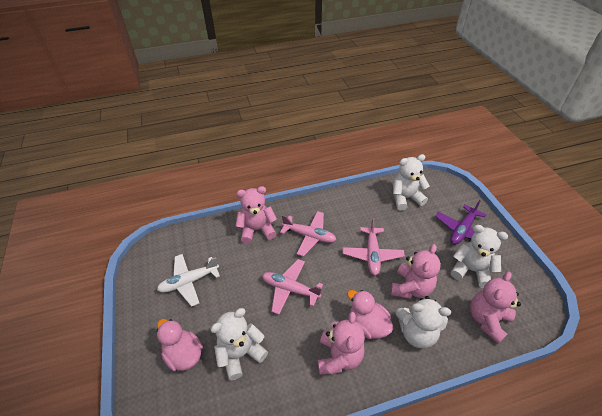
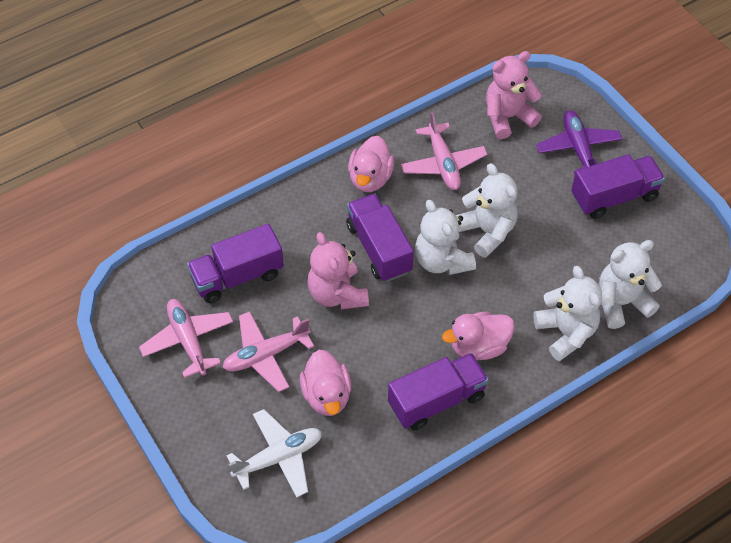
pink duck: 2 -> 3
pink teddy bear: 4 -> 2
purple truck: 0 -> 4

